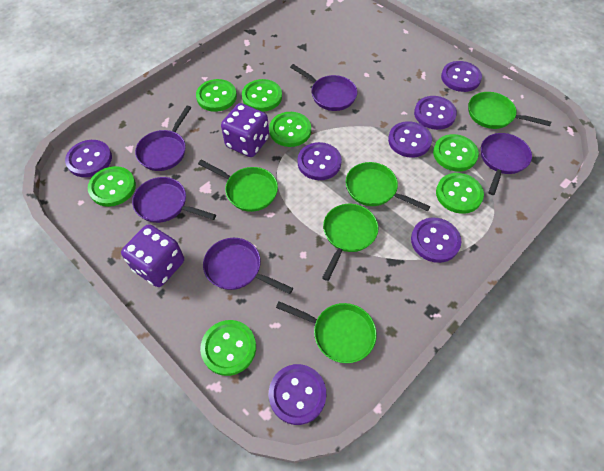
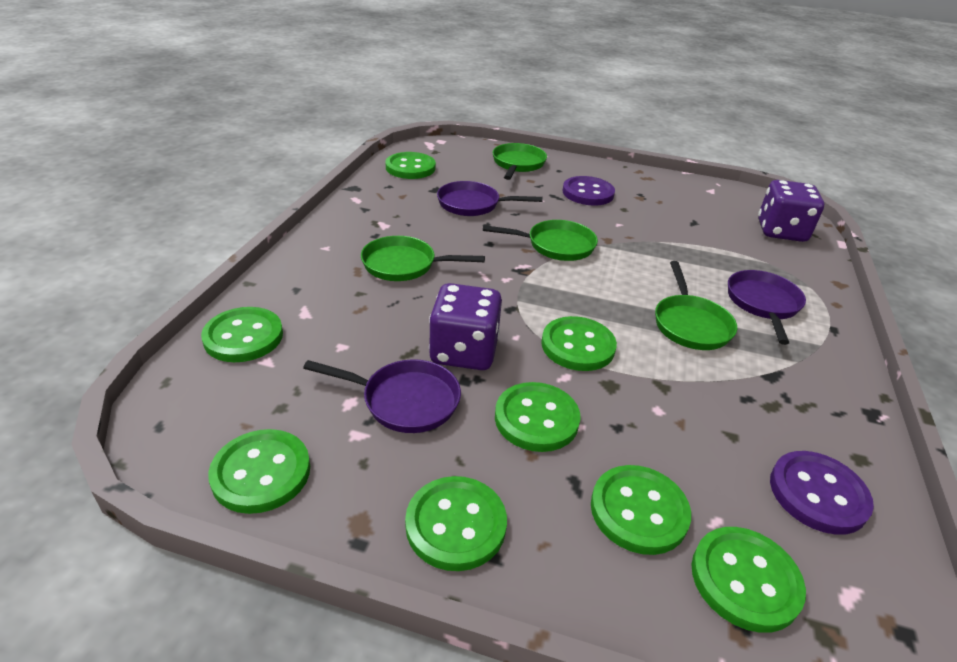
green button: 7 -> 8
green pan: 5 -> 4
purple button: 7 -> 2
purple pan: 5 -> 3

